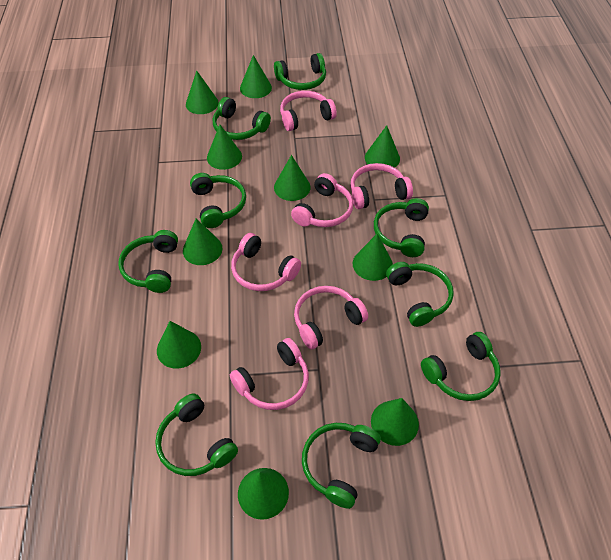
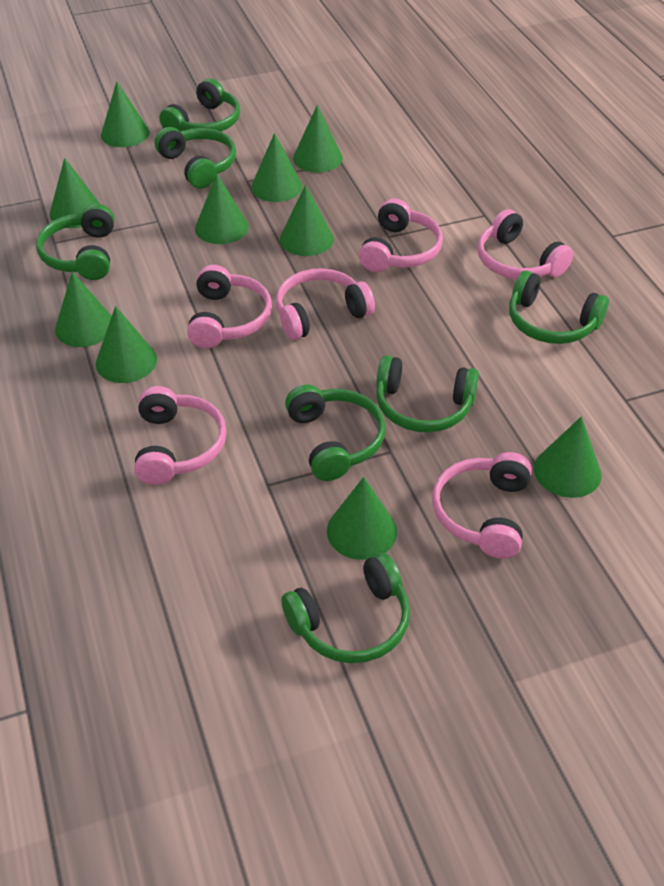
green headphones: 9 -> 7

